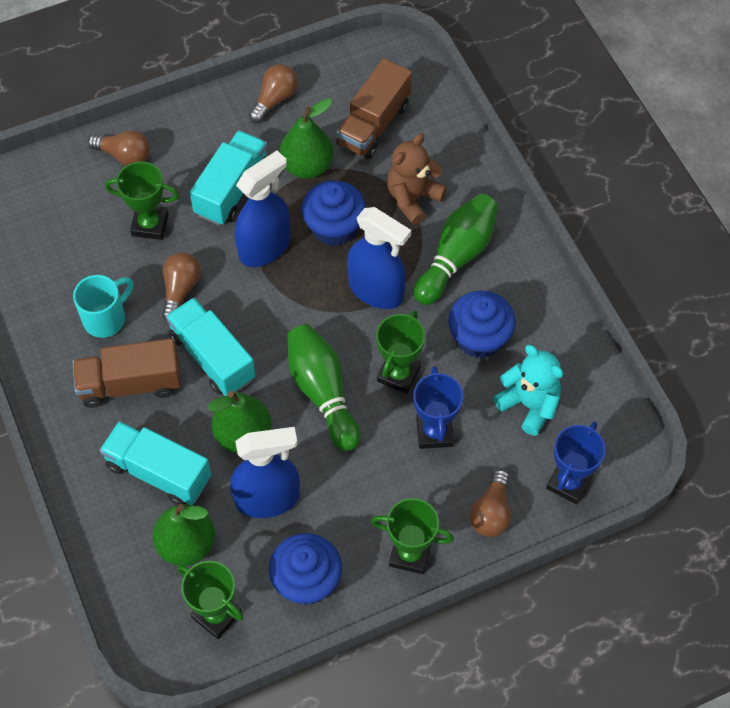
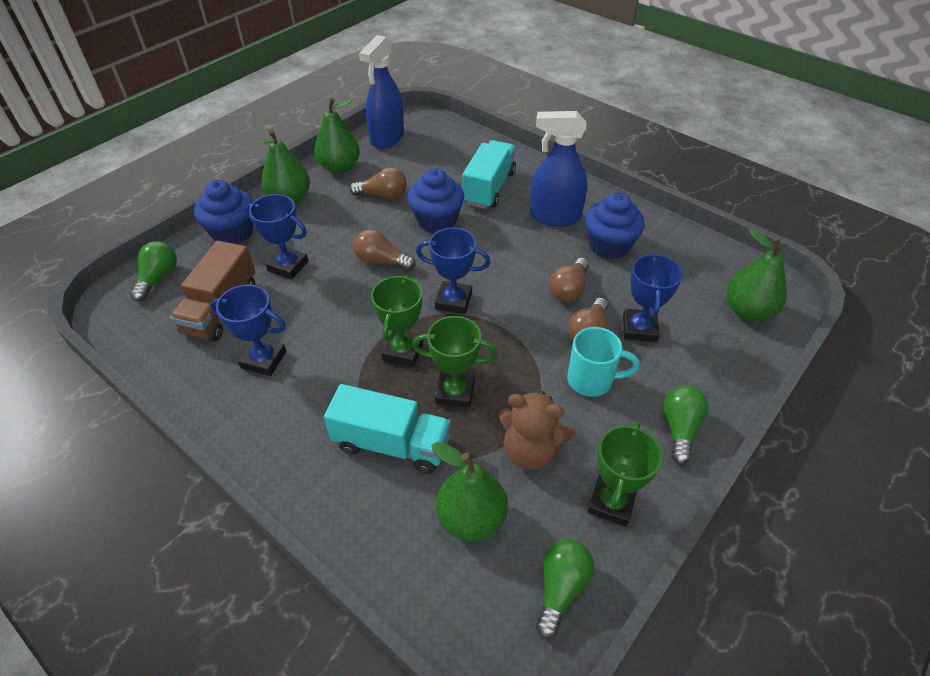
blue spray bottle: 3 -> 2
blue trophy: 2 -> 4
brown truck: 2 -> 1
green bowling pin: 2 -> 0
green light bulb: 0 -> 3
green pear: 3 -> 4
green trophy: 4 -> 3
turquoise teddy bear: 1 -> 0
turquoise truck: 3 -> 2

